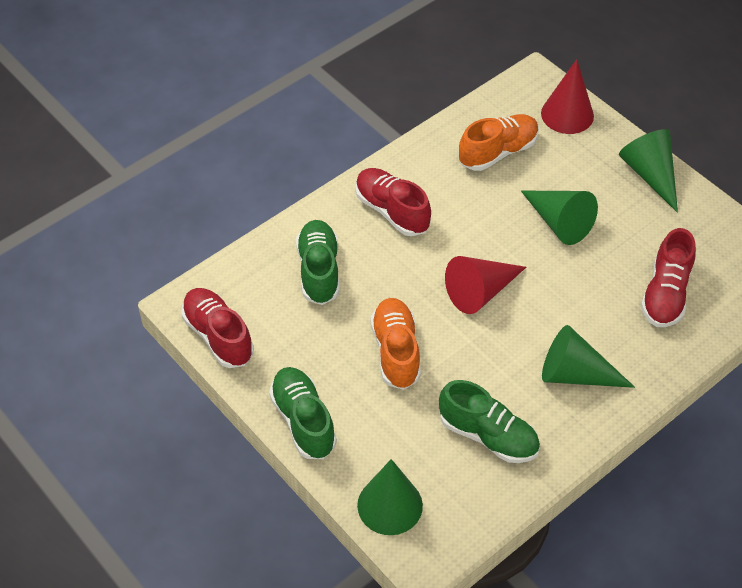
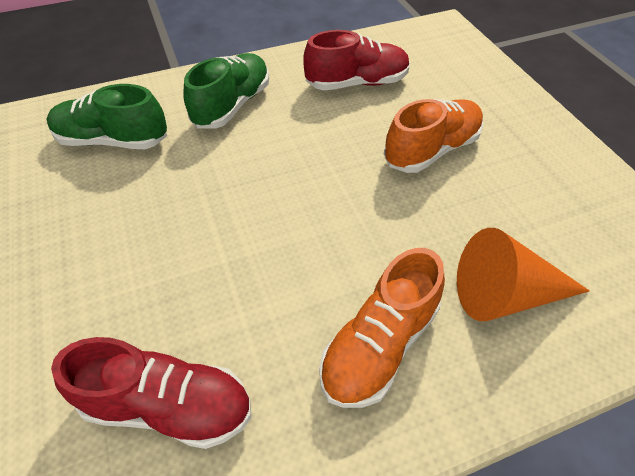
green cone: 4 -> 0
green shoe: 3 -> 2
orange cone: 0 -> 1
red cone: 2 -> 0
red shoe: 3 -> 2

